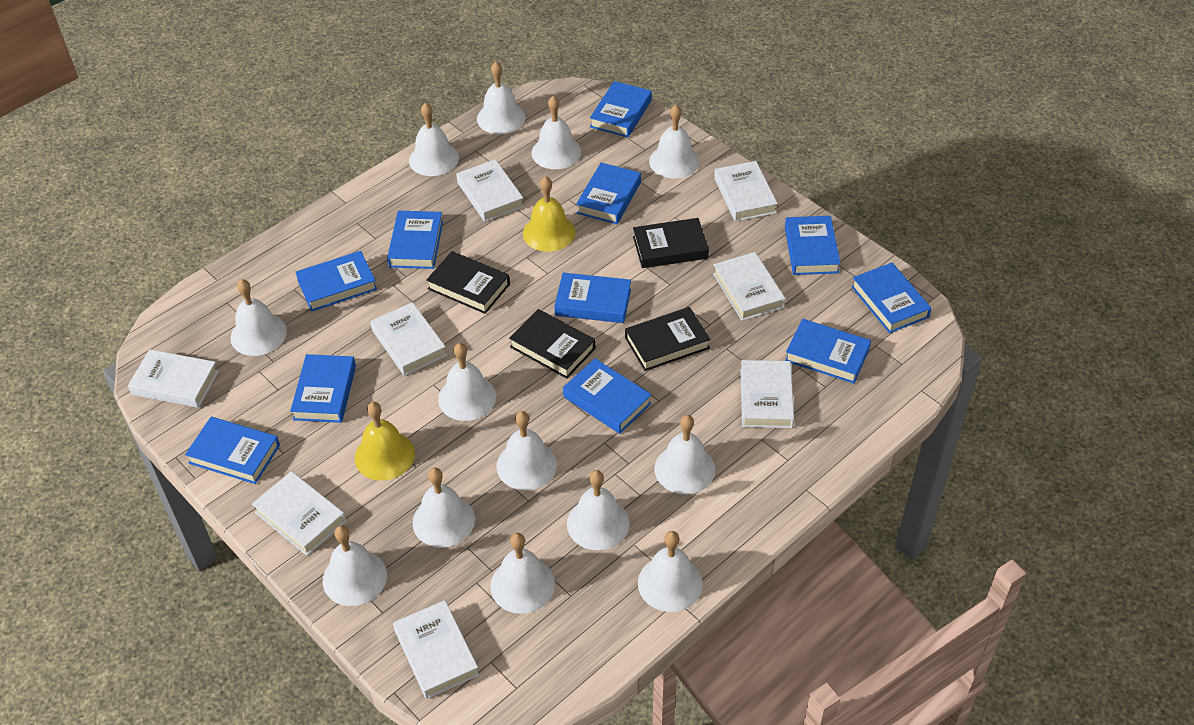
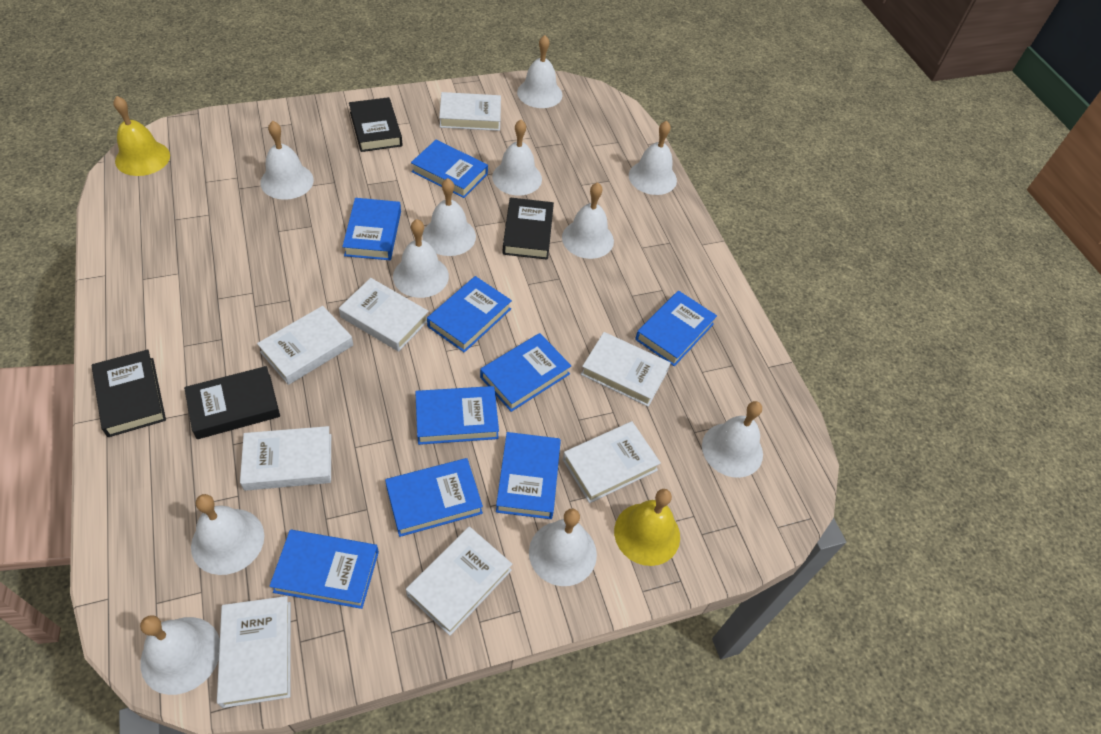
blue book: 11 -> 9
white bell: 13 -> 11

